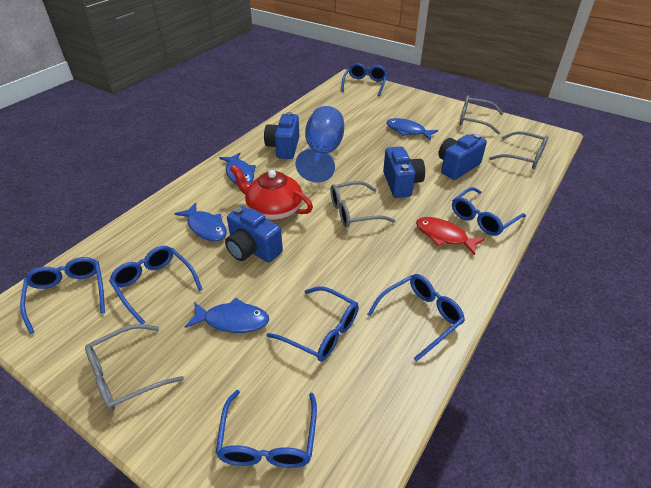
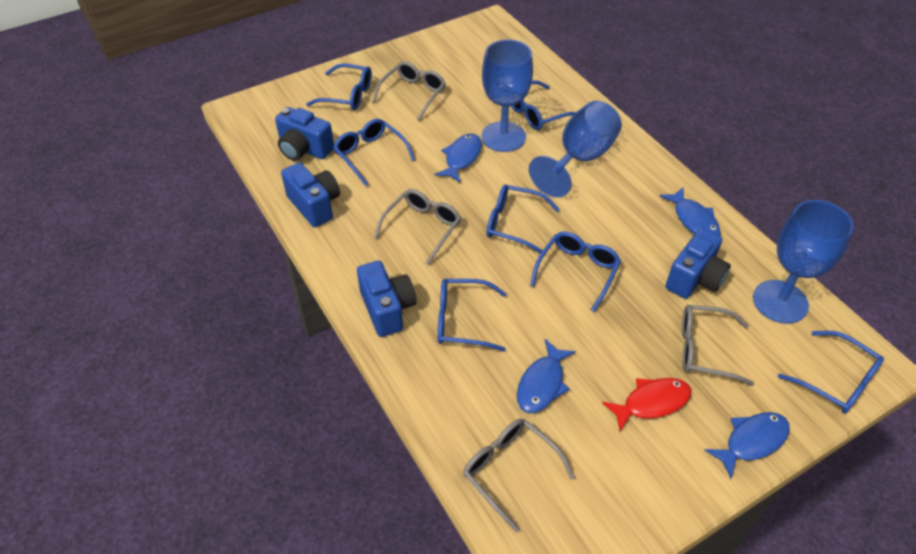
blue goblet: 1 -> 3
red teapot: 1 -> 0

